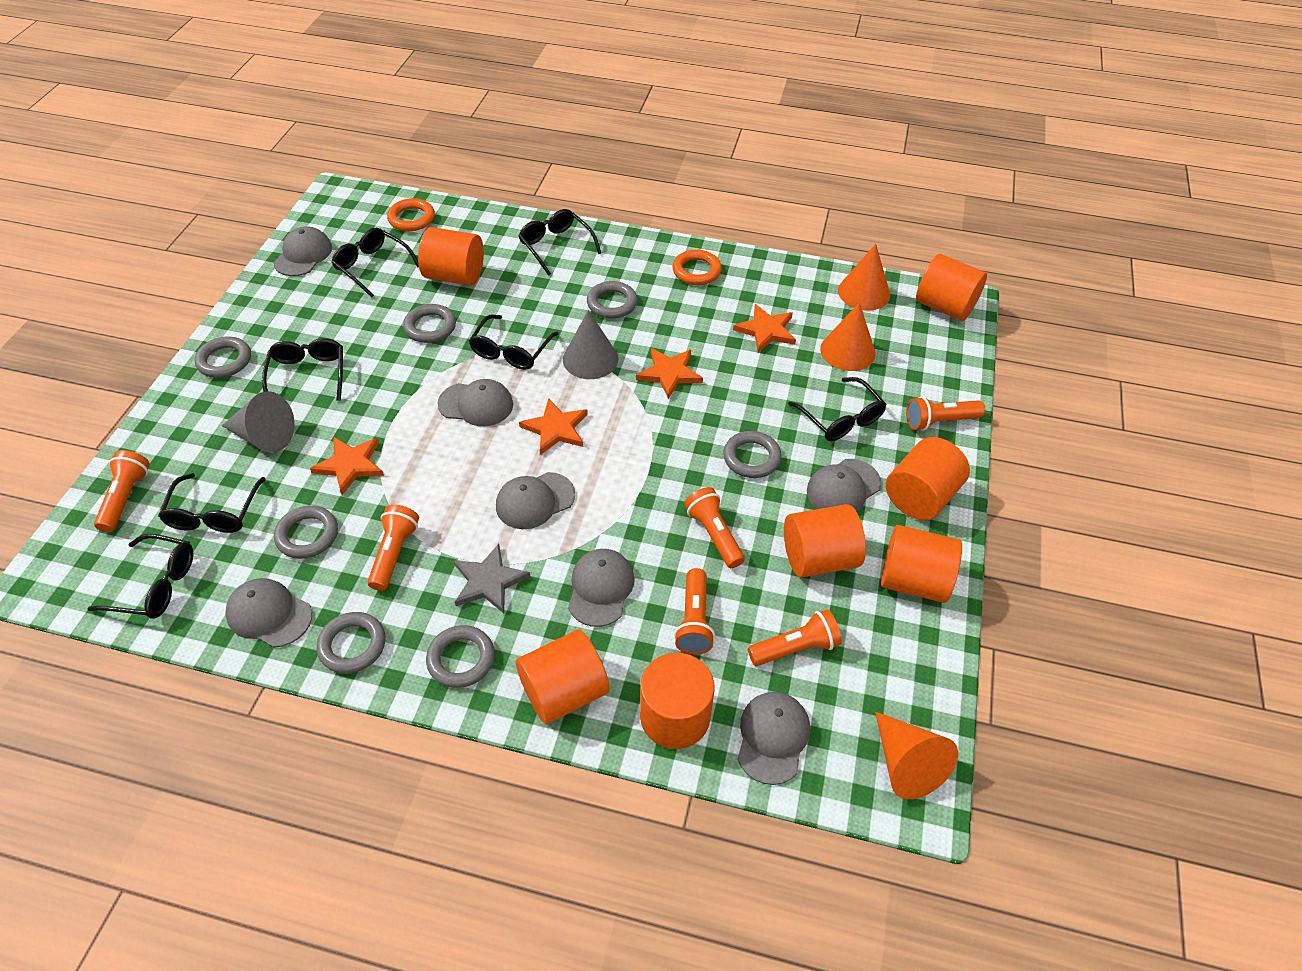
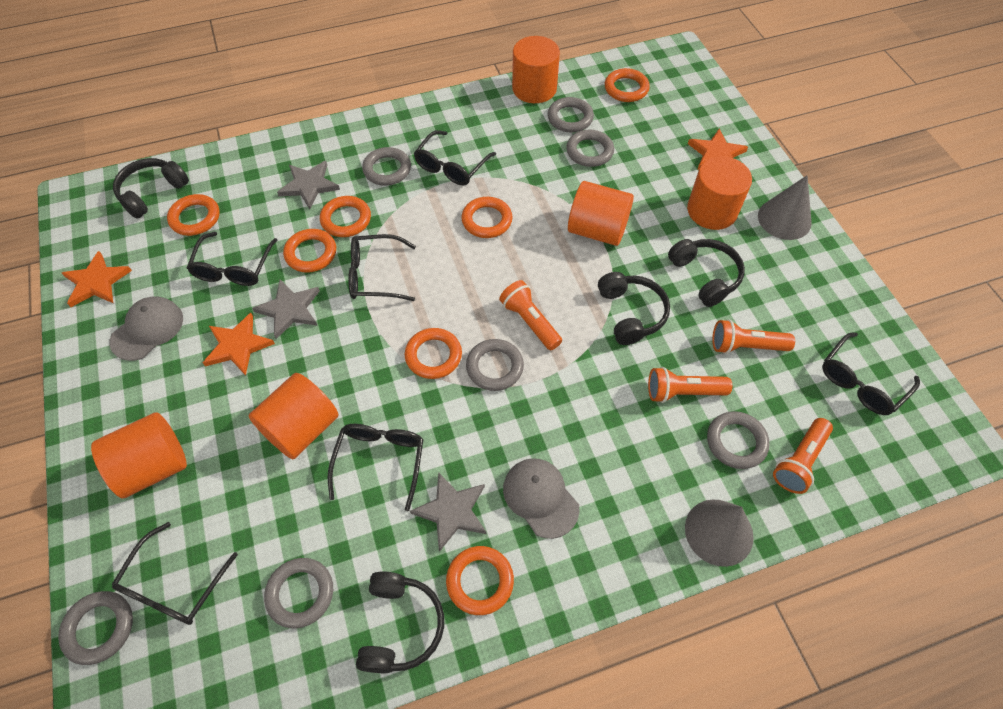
black glasses: 7 -> 6
black headphones: 0 -> 4
grey cap: 7 -> 2
grey star: 1 -> 3
orange cone: 3 -> 0
orange cylinder: 7 -> 5
orange flashlight: 6 -> 4
orange ring: 2 -> 7
orange star: 4 -> 3

